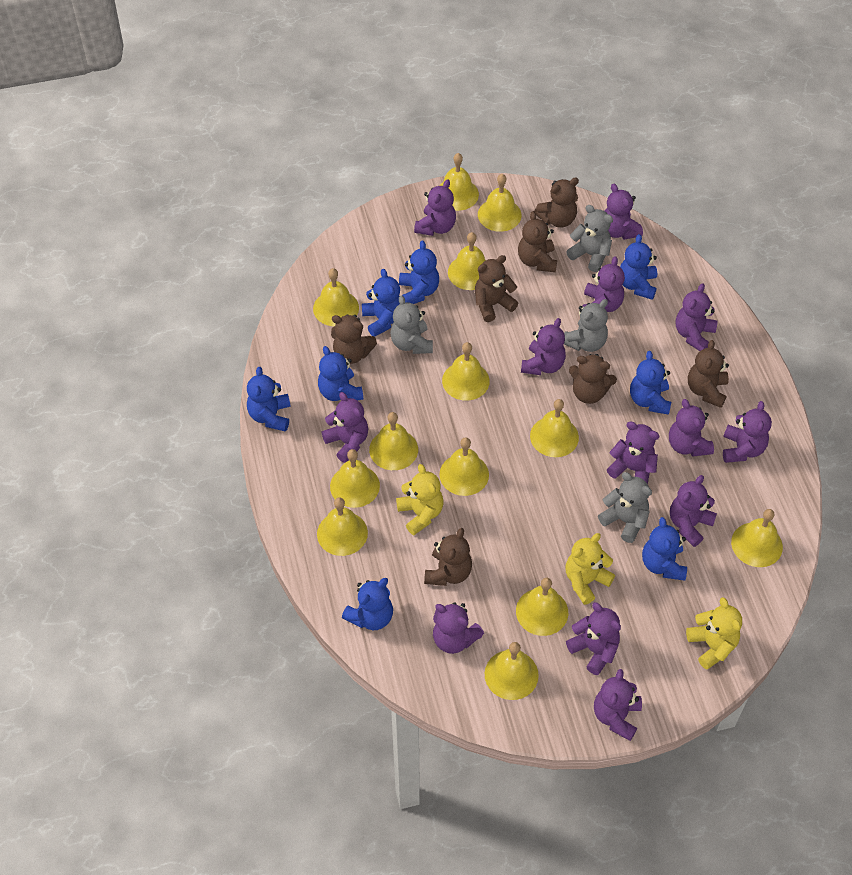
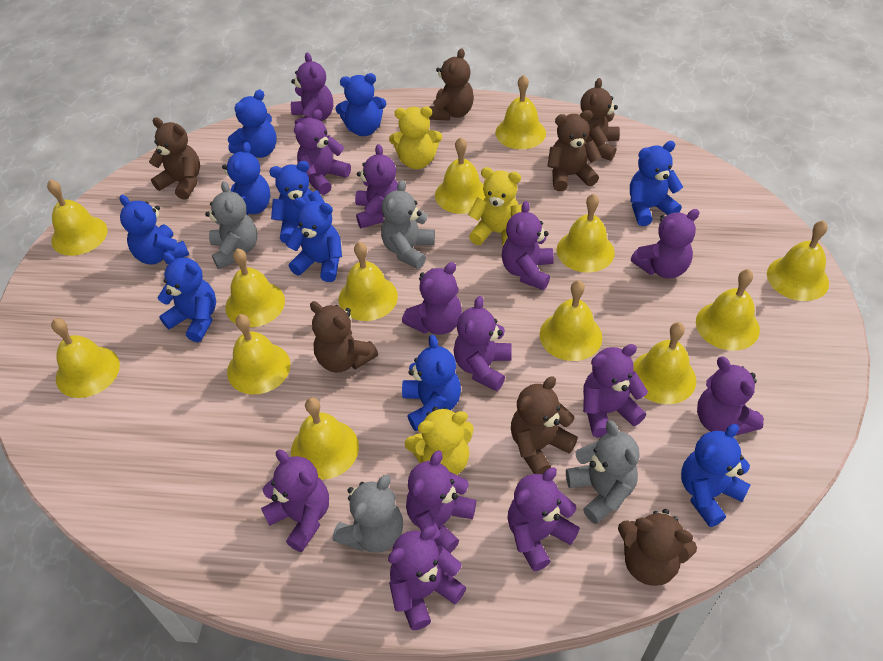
blue teddy bear: 8 -> 10

